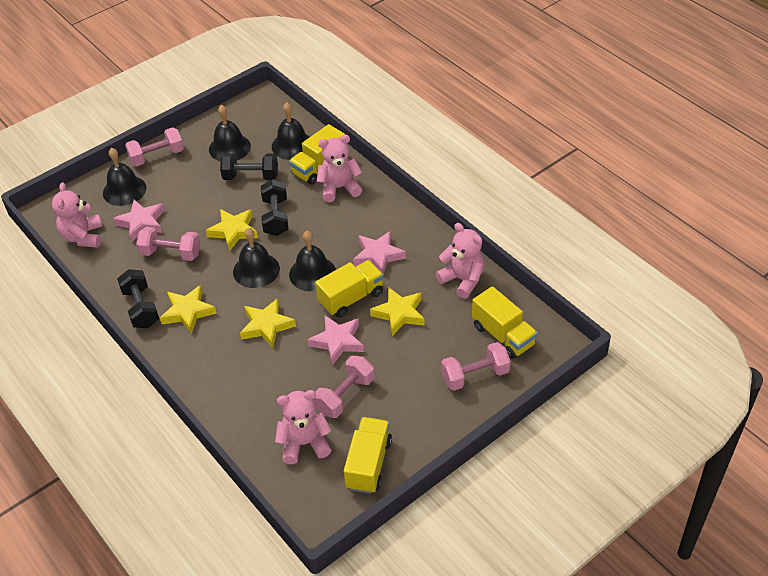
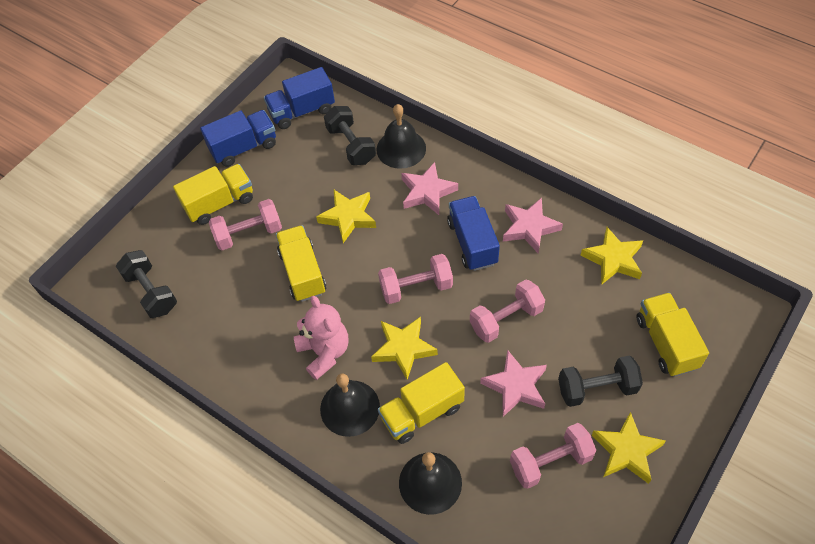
black bell: 5 -> 3
blue truck: 0 -> 3
pink teddy bear: 4 -> 1

